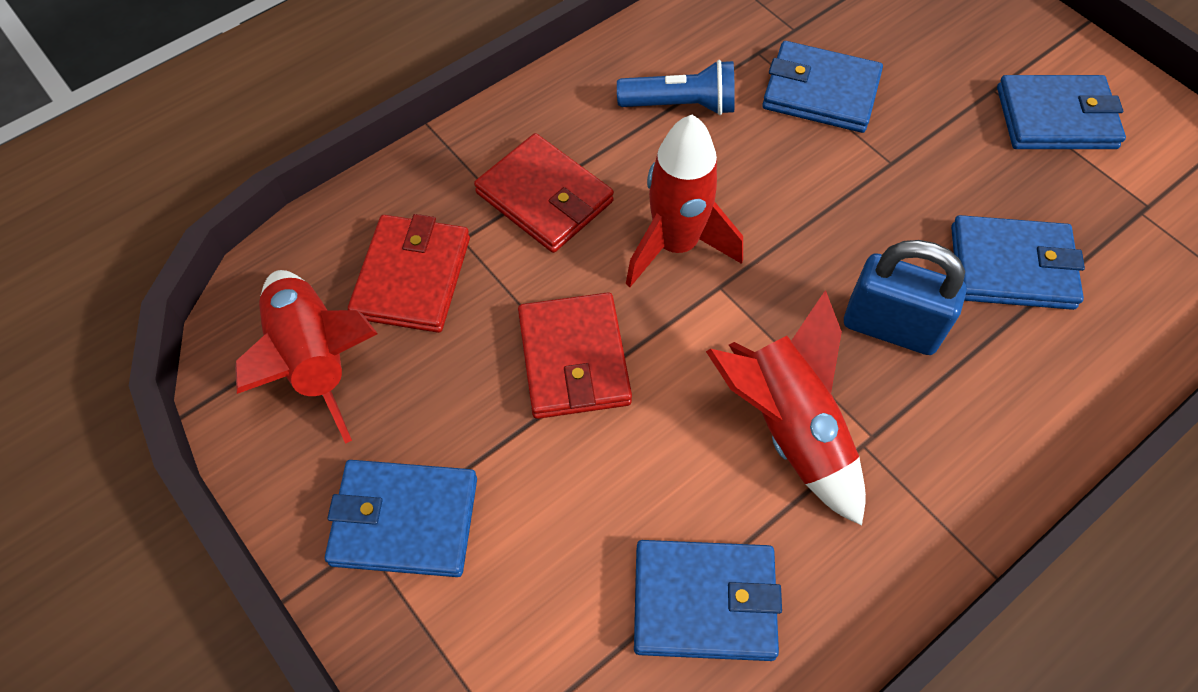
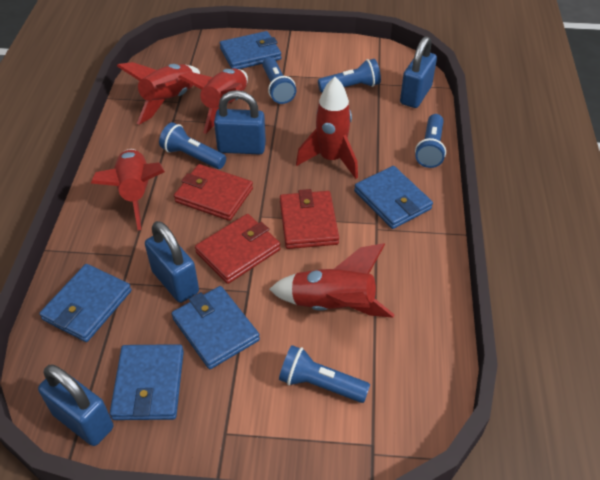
blue flashlight: 1 -> 5
blue padlock: 1 -> 4
red rocket: 3 -> 5

